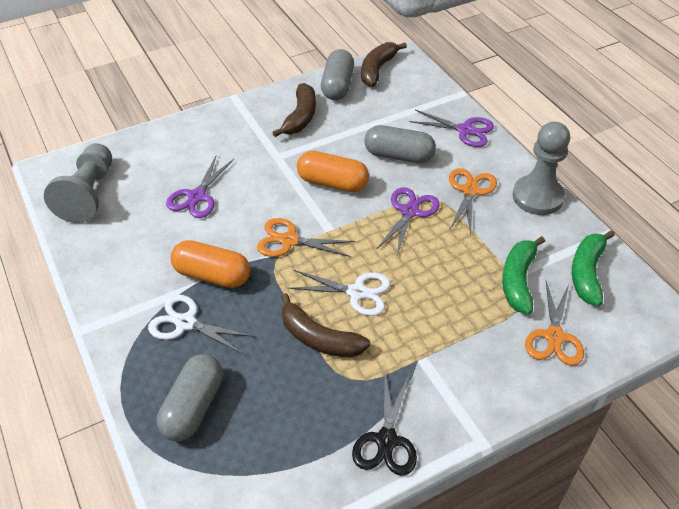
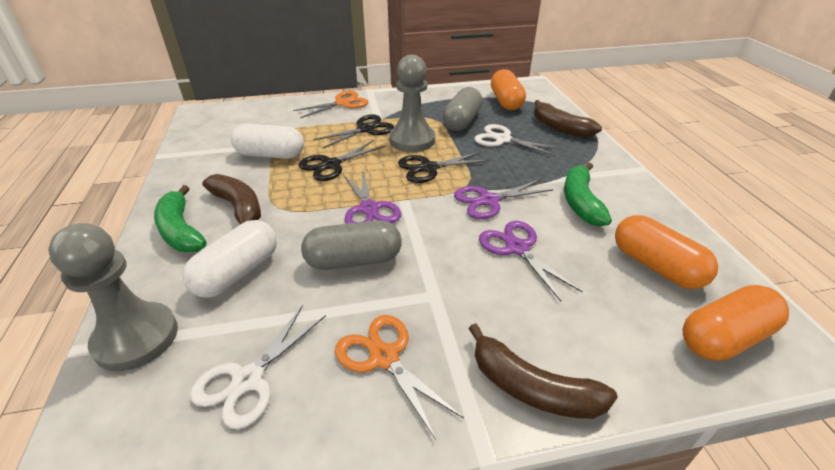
black scissors: 1 -> 3
grey capsule: 3 -> 2
orange capsule: 2 -> 3
orange scissors: 3 -> 2
white capsule: 0 -> 2

